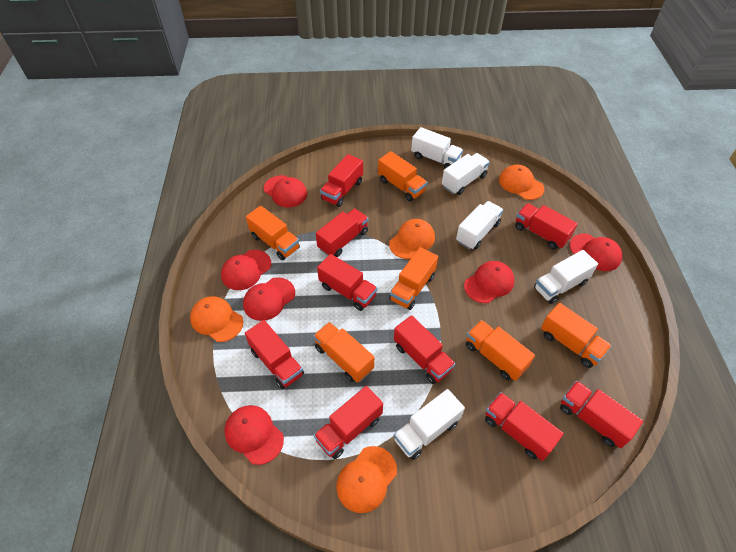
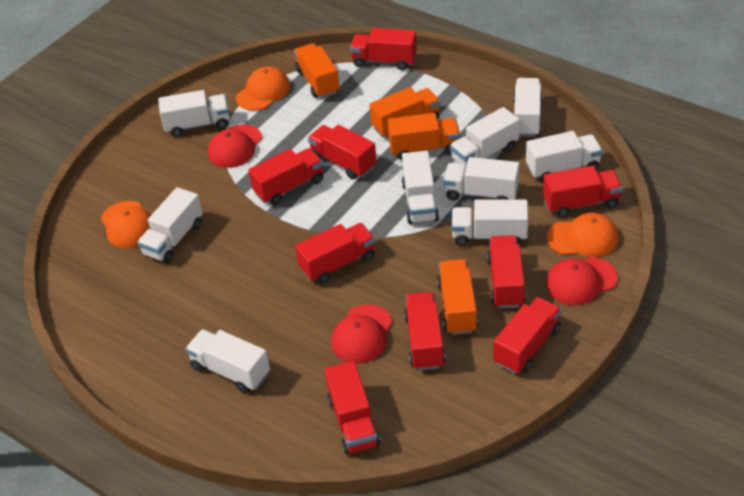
orange cap: 4 -> 3
orange truck: 6 -> 4
red cap: 6 -> 3
white truck: 5 -> 9

